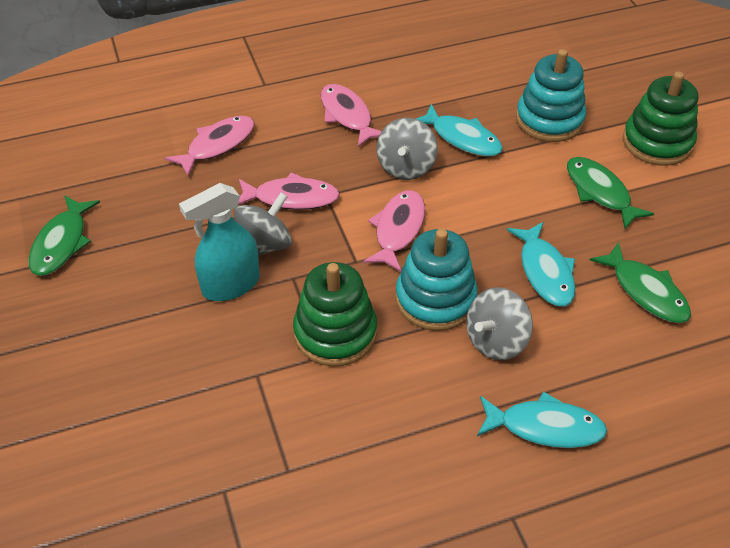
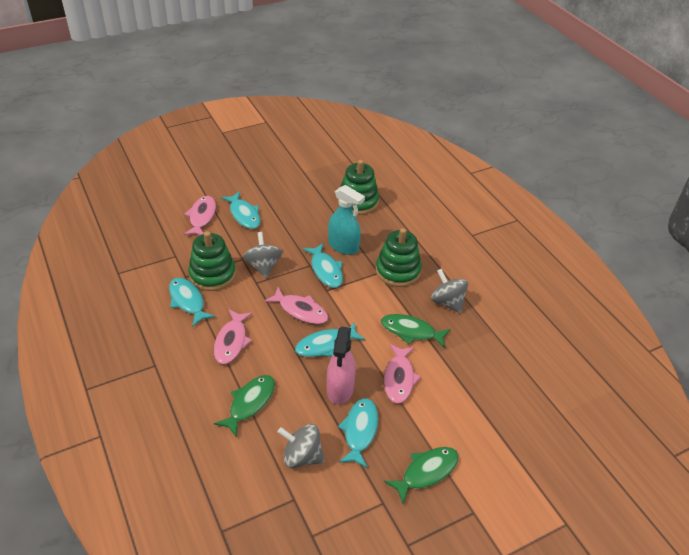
green stacking toy: 2 -> 3
pink spray bottle: 0 -> 1
turquoise fish: 3 -> 5
turquoise stacking toy: 2 -> 0

